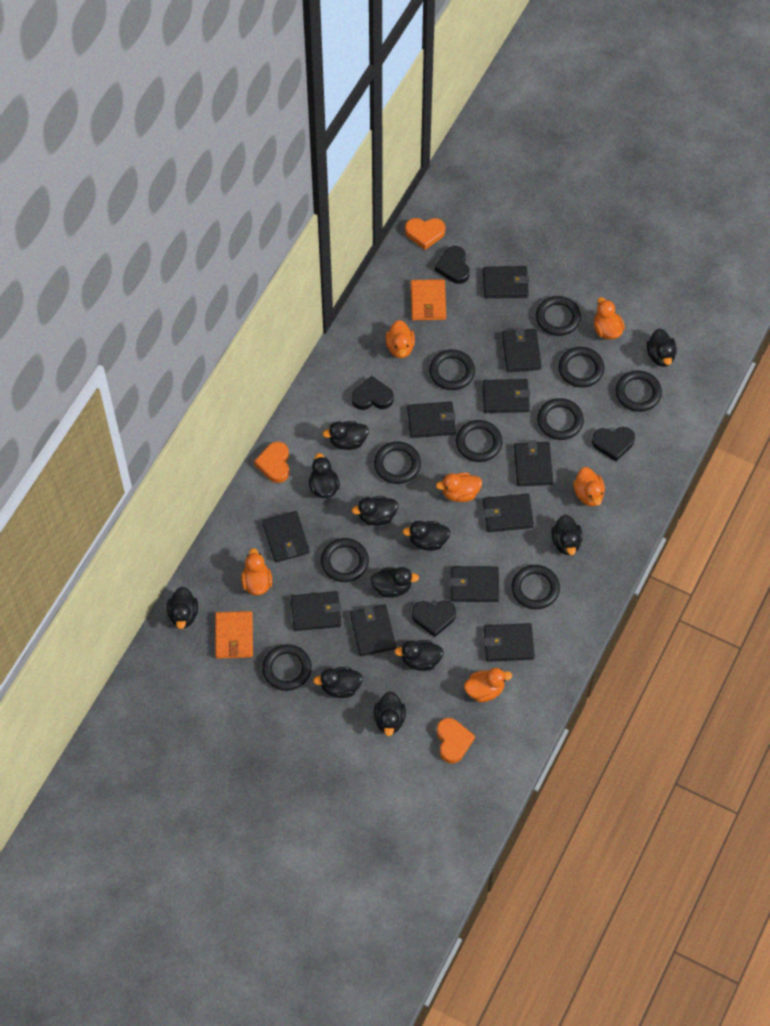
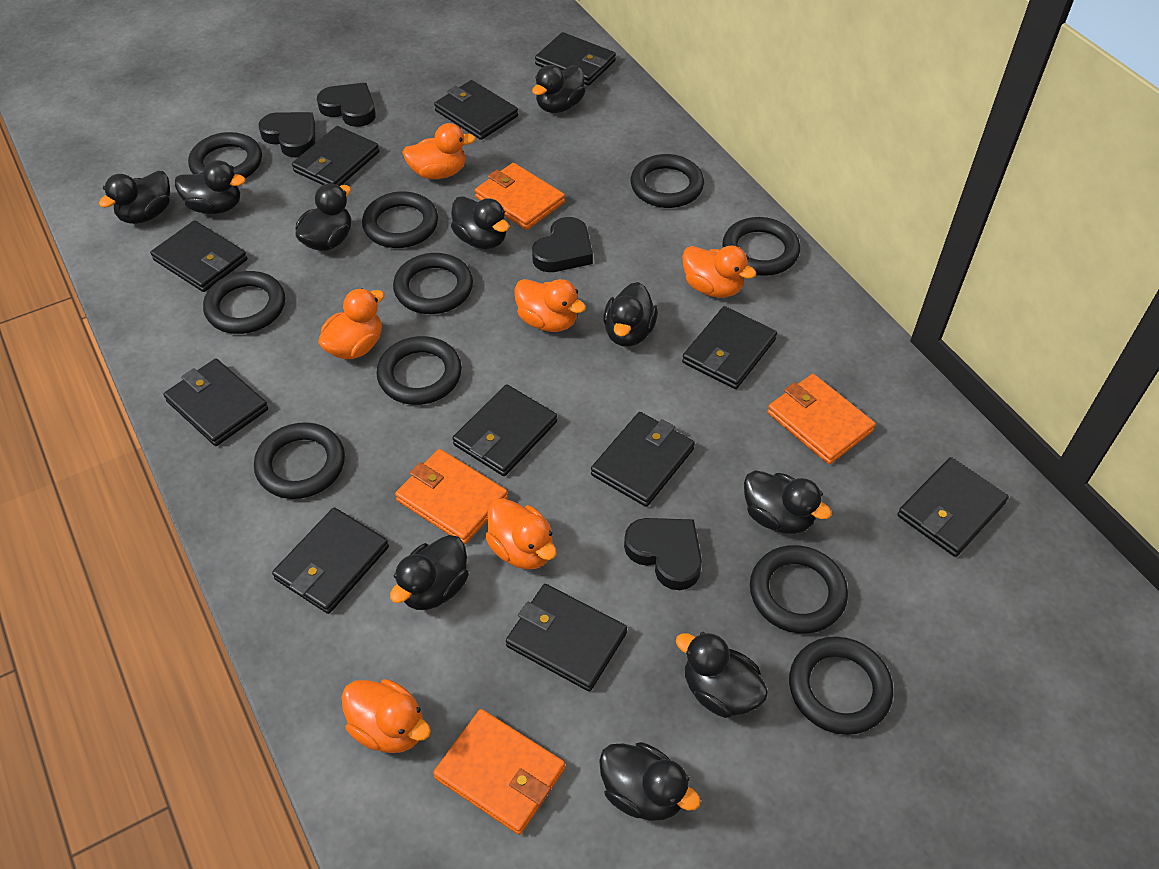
black duck: 11 -> 10
orange heart: 3 -> 0
orange wallet: 2 -> 4

